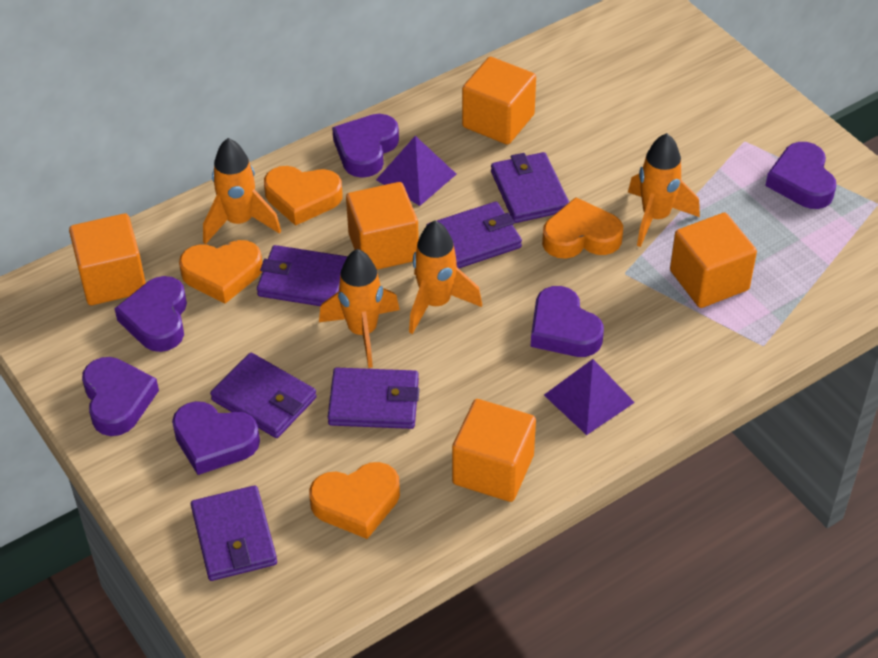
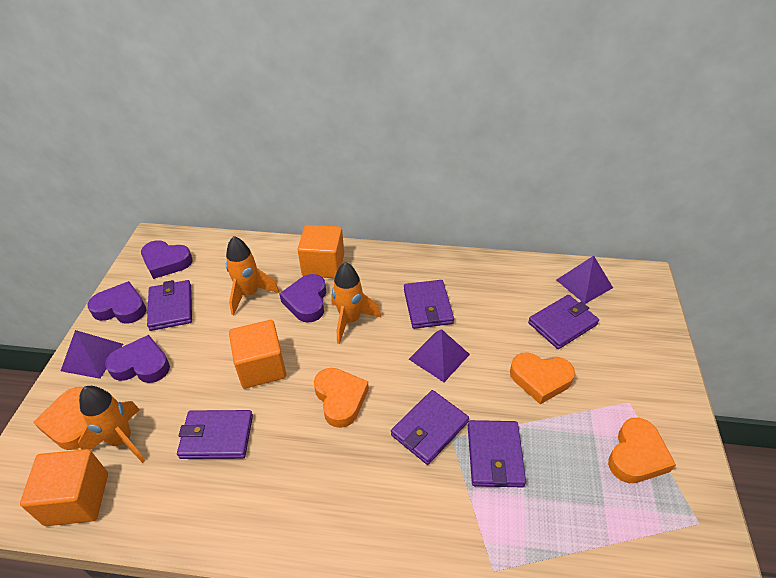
orange cube: 5 -> 3
orange rocket: 4 -> 3
purple heart: 6 -> 4
purple pyramid: 2 -> 3

